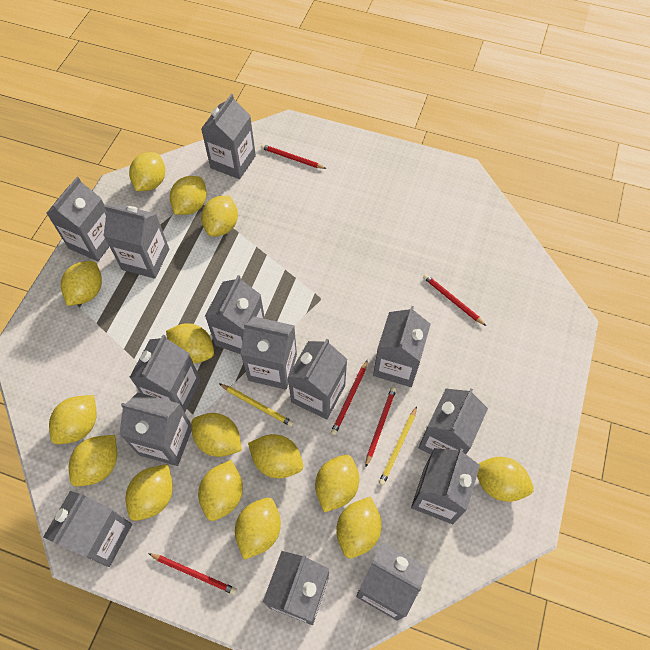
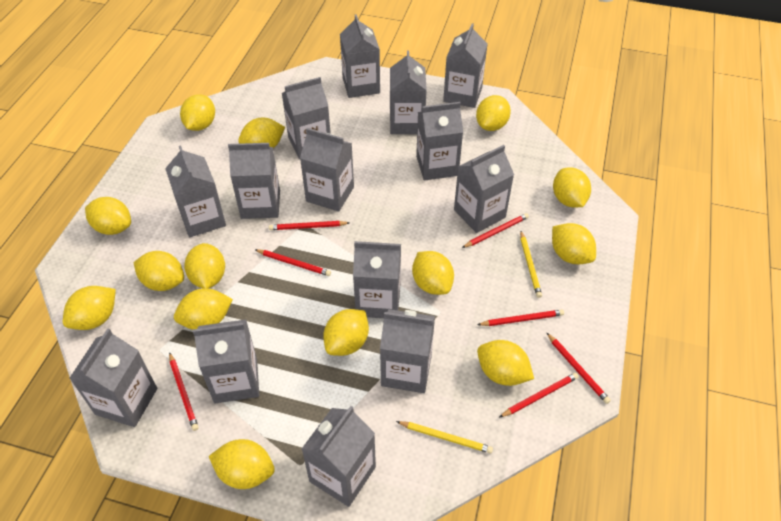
red pencil: 5 -> 7
yellow lemon: 15 -> 14

